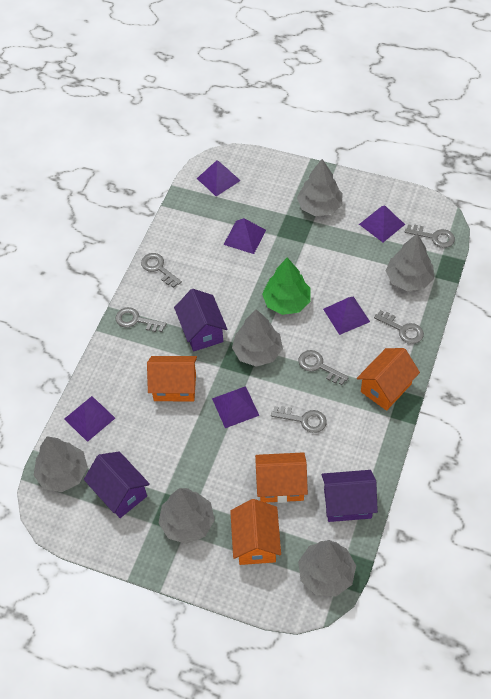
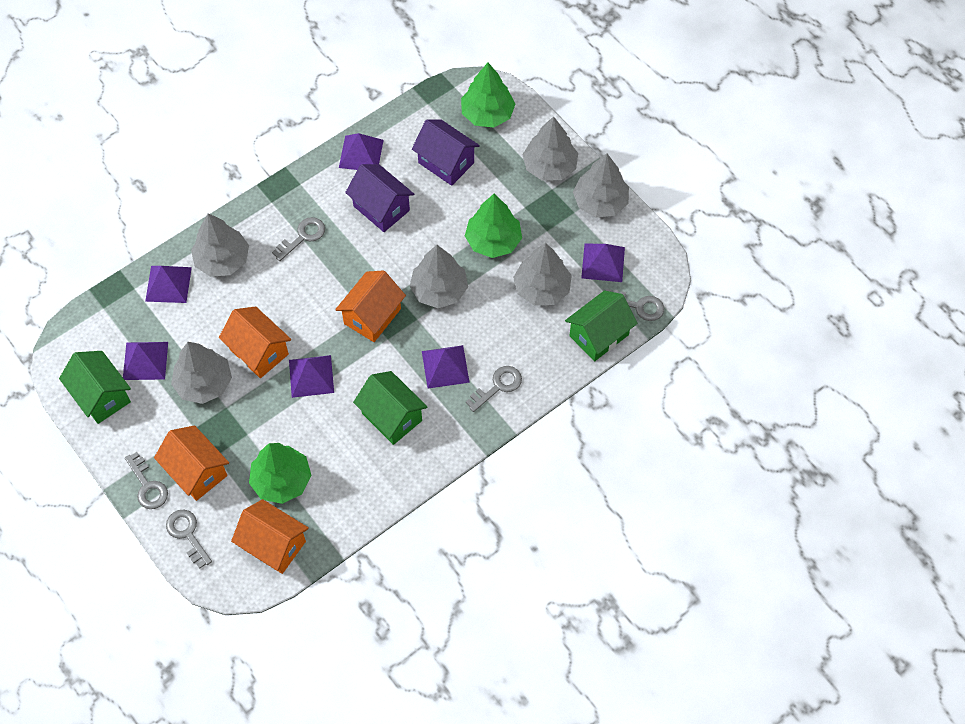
green house: 0 -> 3
green tree: 1 -> 3
grey key: 6 -> 5
purple house: 3 -> 2

